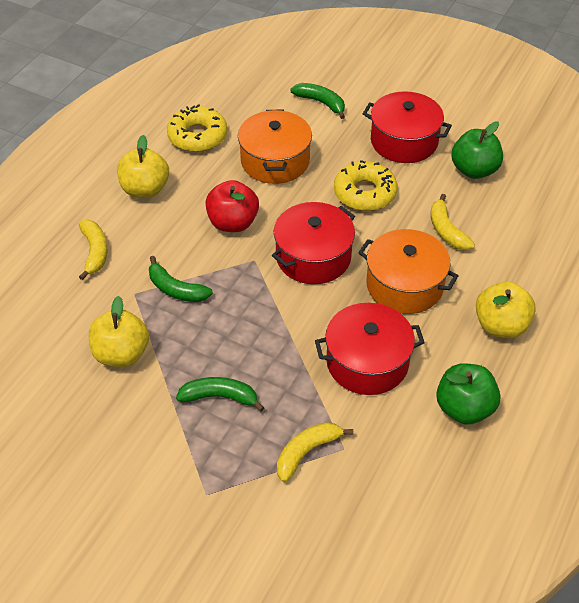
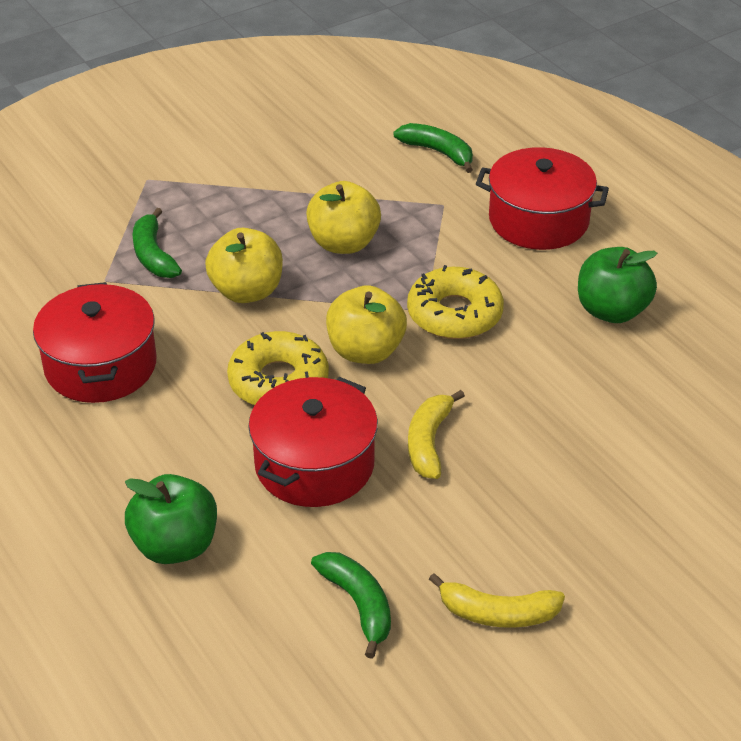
orange pot: 2 -> 0
red apple: 1 -> 0
yellow banana: 3 -> 2

